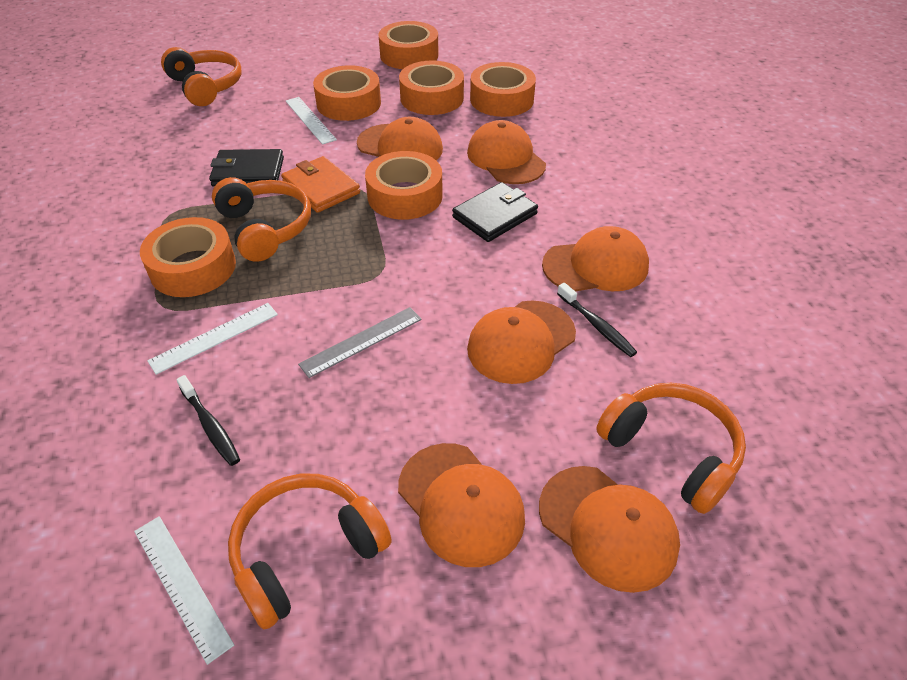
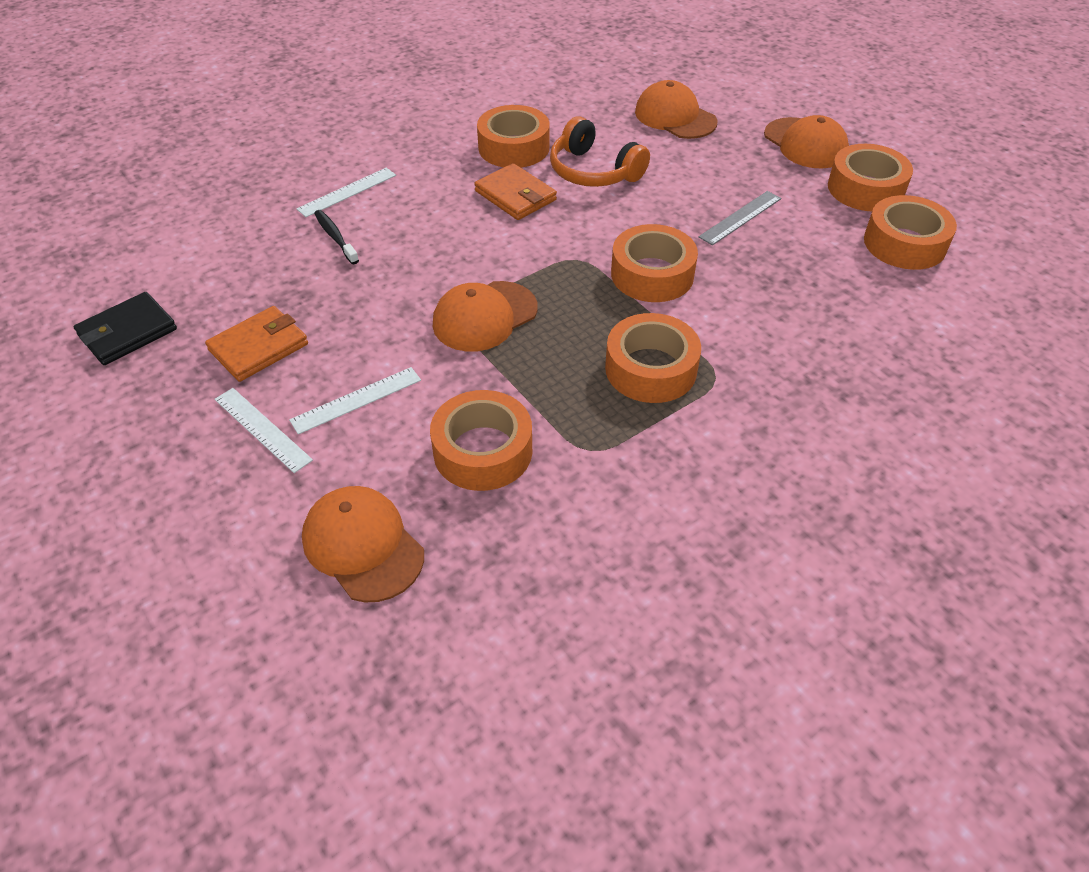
black toothbrush: 2 -> 1
black wallet: 2 -> 1
orange cap: 6 -> 4
orange headphones: 4 -> 1
orange wallet: 1 -> 2

